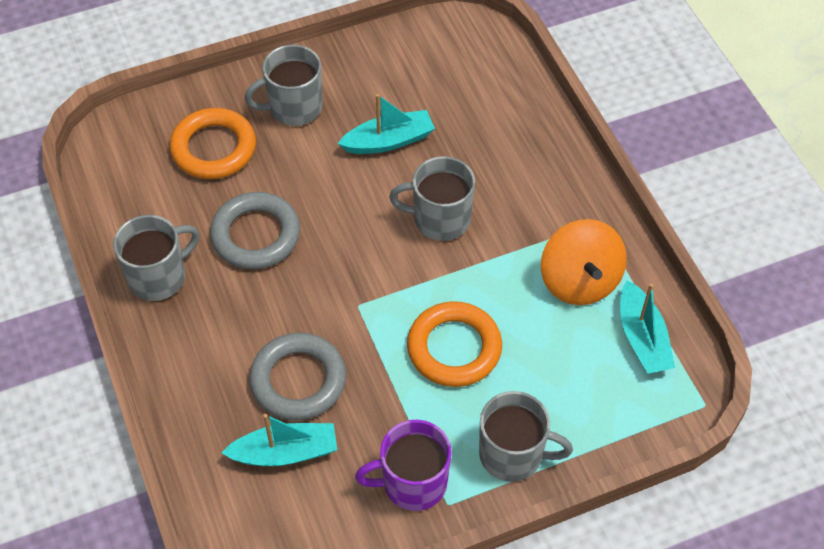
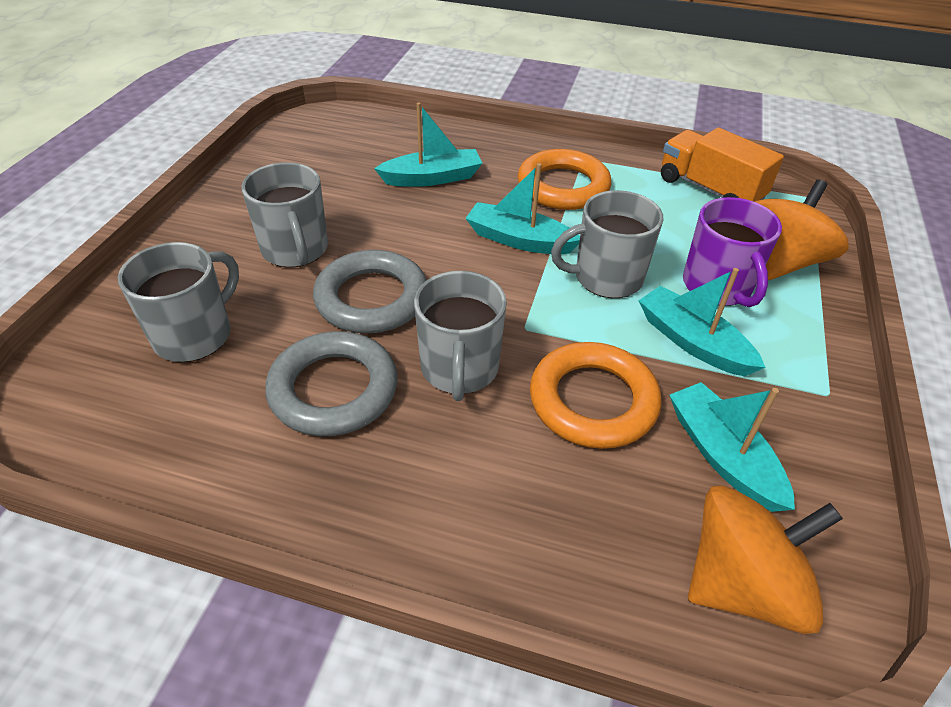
orange spinning top: 1 -> 2
orange truck: 0 -> 1
turquoise boat: 3 -> 4

